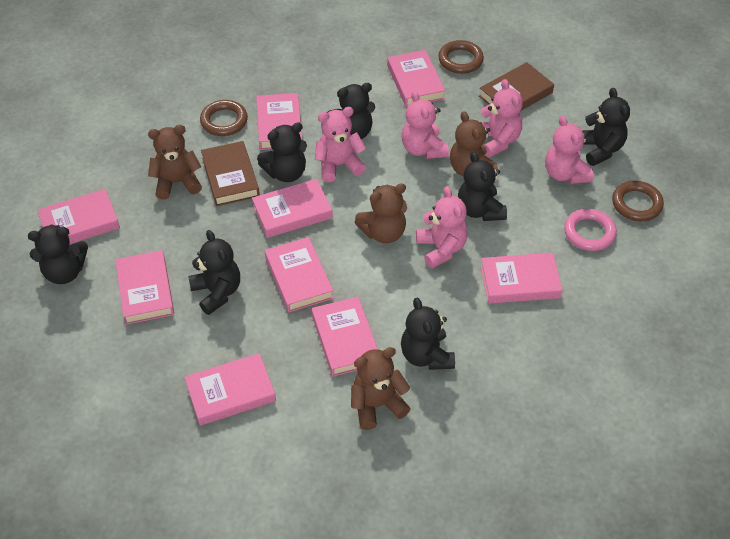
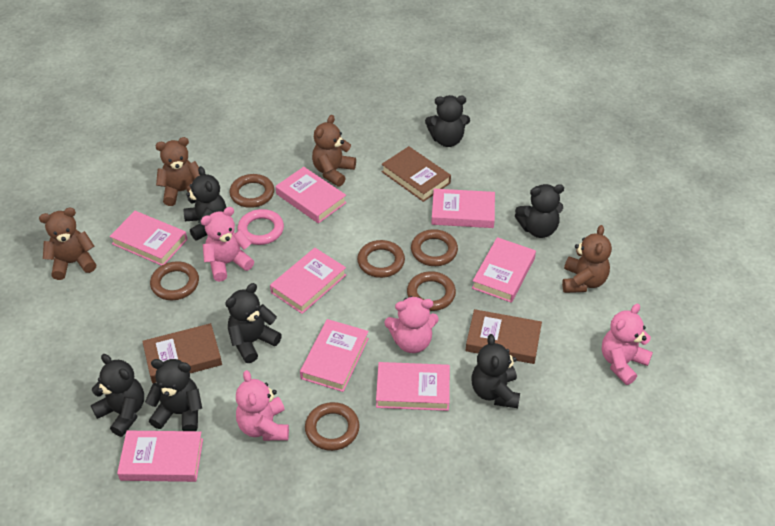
brown book: 2 -> 3
brown ring: 3 -> 6
pink book: 9 -> 8
pink teddy bear: 5 -> 4

